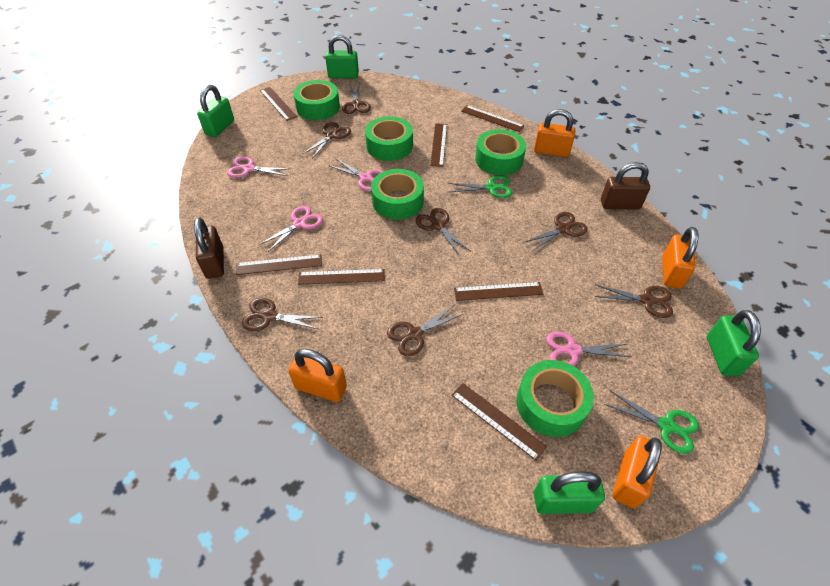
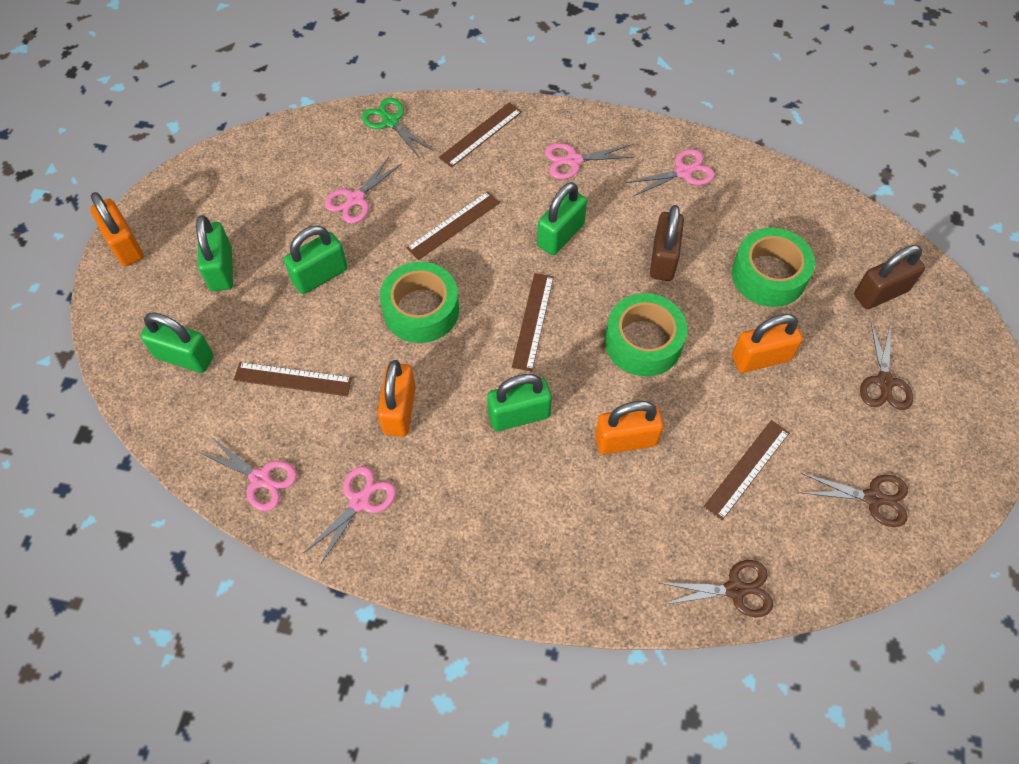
brown ruler: 7 -> 5
brown scissors: 7 -> 3
green padlock: 4 -> 5
green scissors: 2 -> 1
green tape: 5 -> 3
pink scissors: 4 -> 5

